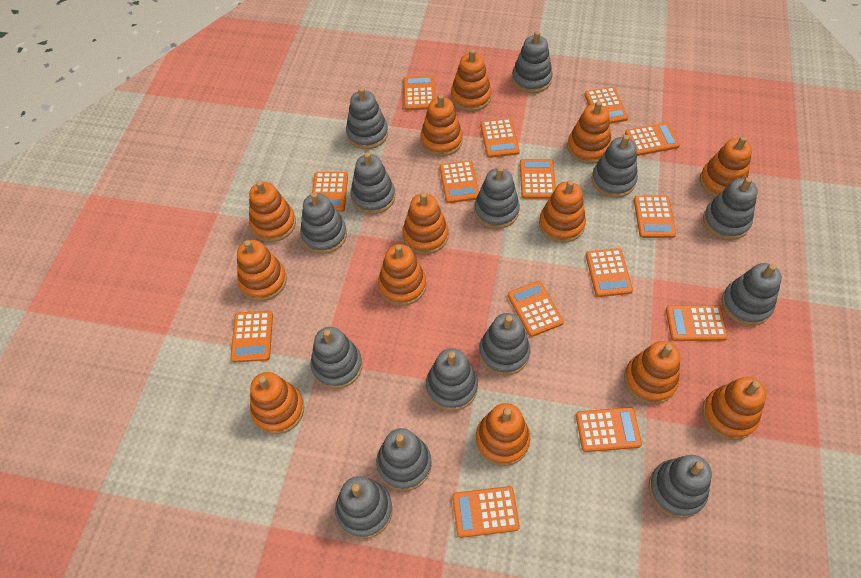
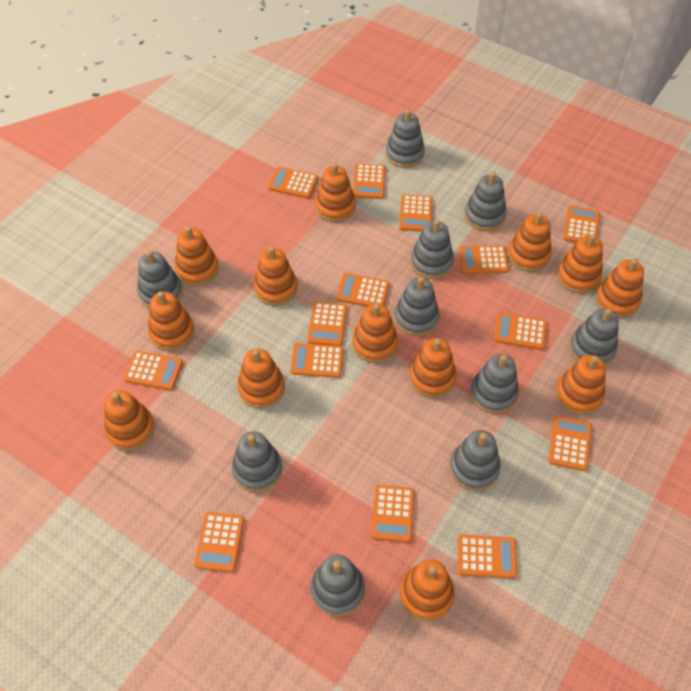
grey stacking toy: 14 -> 10

